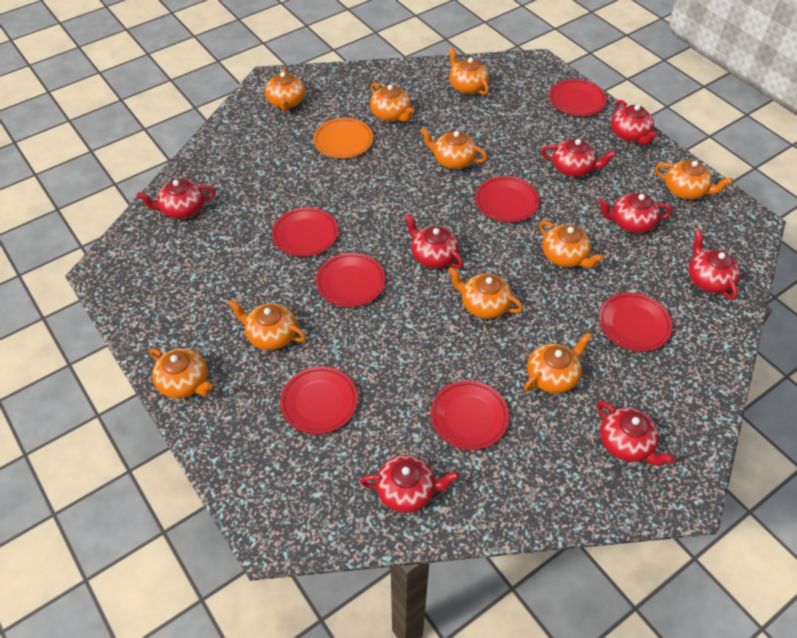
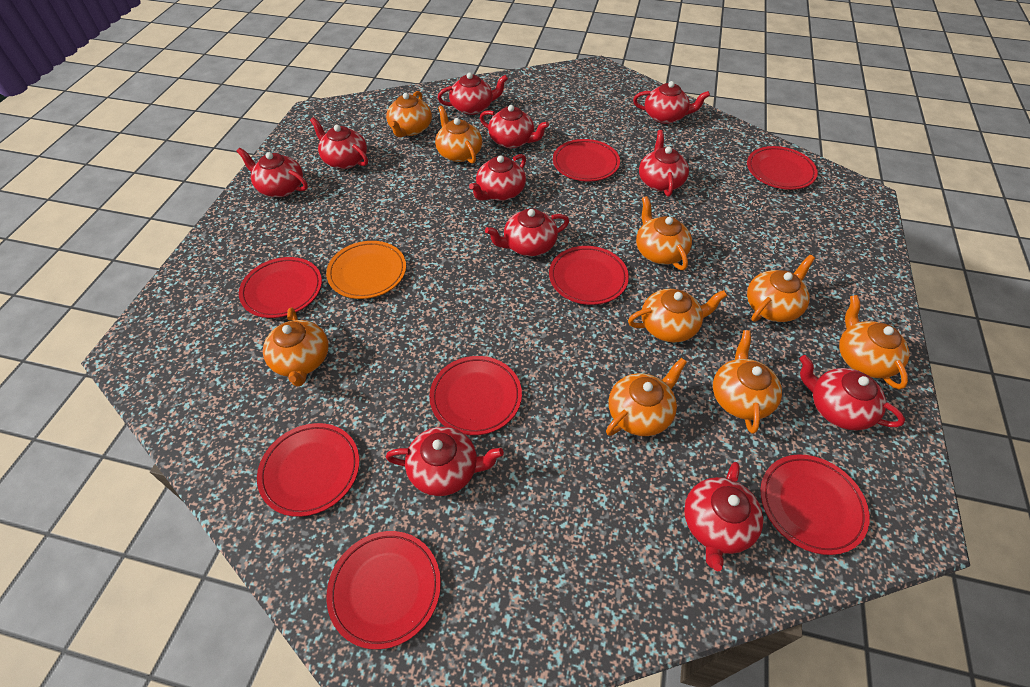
orange teapot: 10 -> 9
red plate: 7 -> 8
red teapot: 8 -> 11

